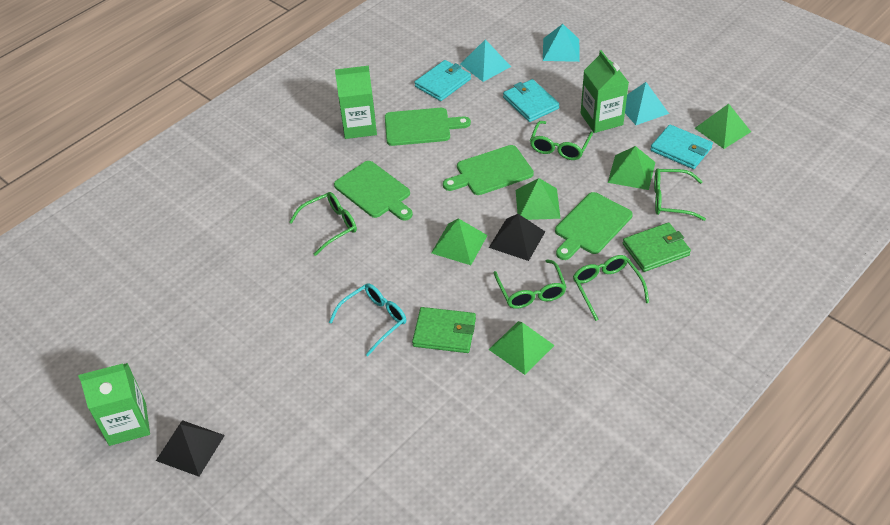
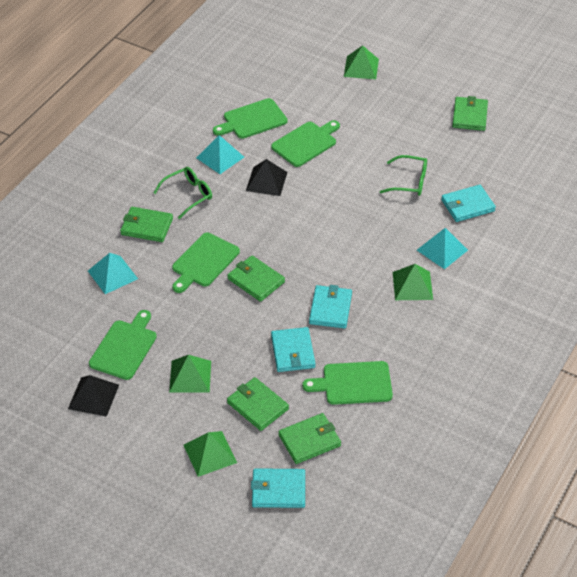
green carton: 3 -> 0
green cutting board: 4 -> 5
green glasses: 5 -> 2
green pyramid: 5 -> 4
green wallet: 2 -> 5
turquoise glasses: 1 -> 0
turquoise wallet: 3 -> 4

